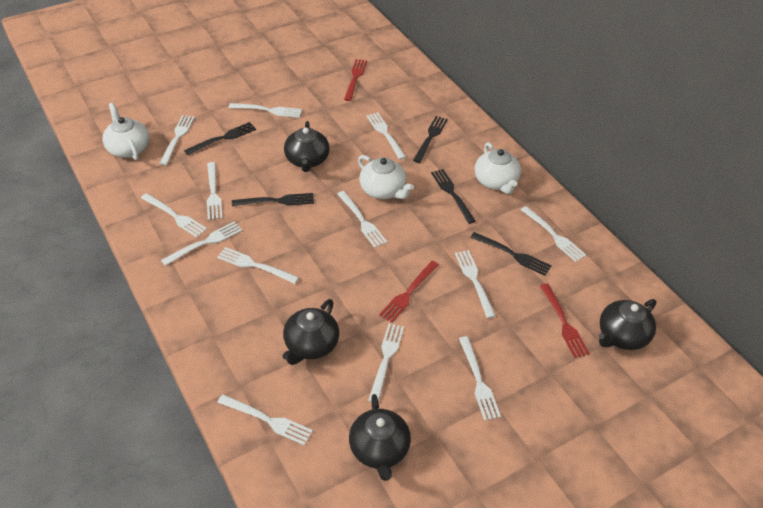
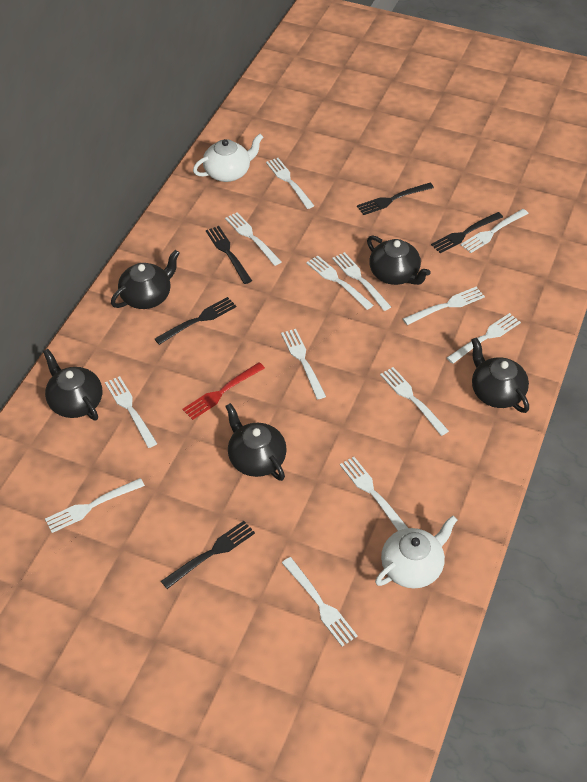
black teapot: 4 -> 5
red fork: 3 -> 1
white teapot: 3 -> 2

